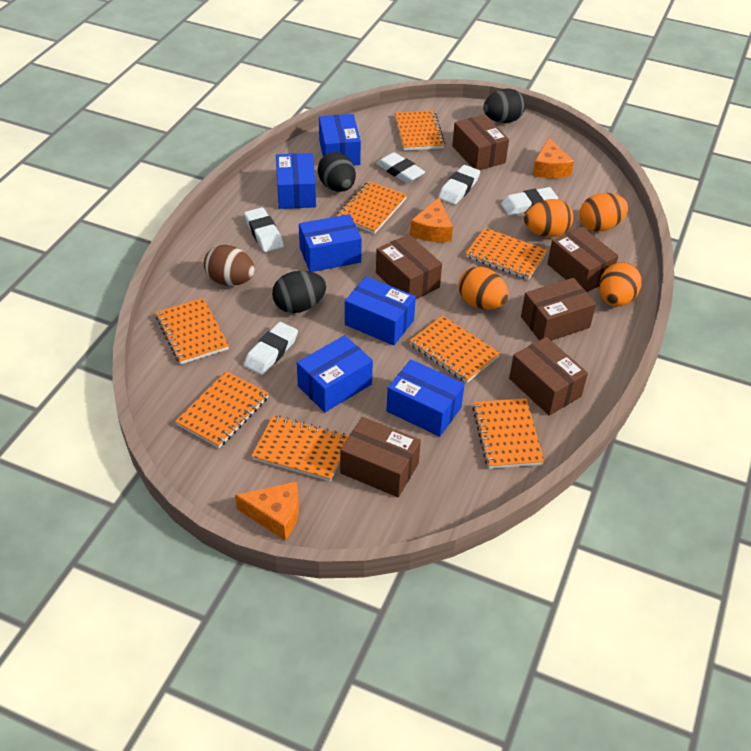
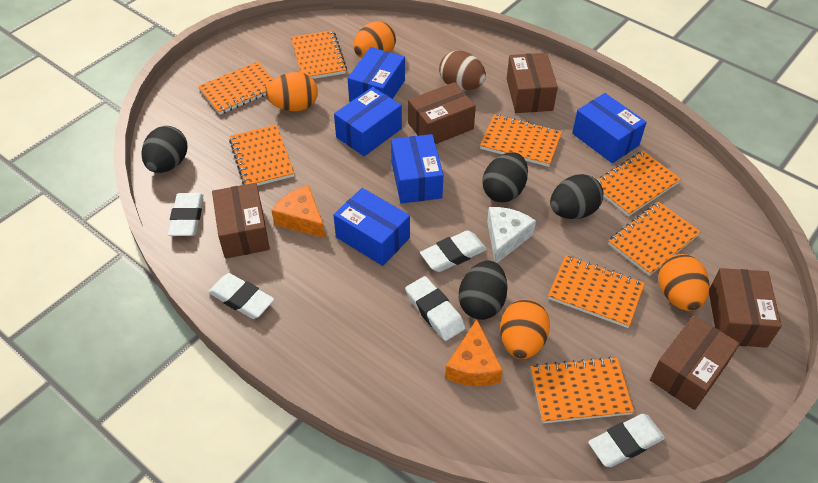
black egg: 3 -> 4
blue box: 6 -> 5
brown box: 6 -> 5
orange cheese: 3 -> 2
white cheese: 0 -> 1

